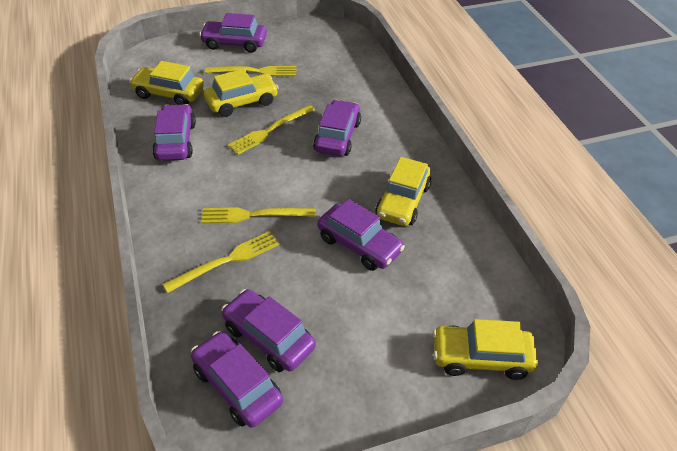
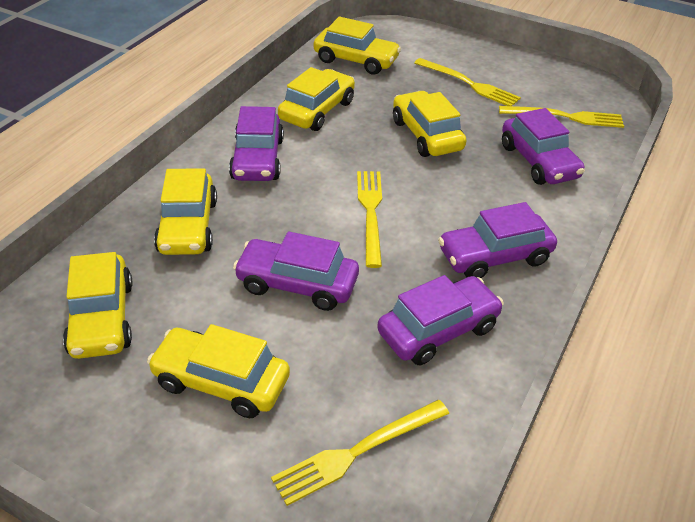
purple car: 6 -> 5
yellow car: 4 -> 6

